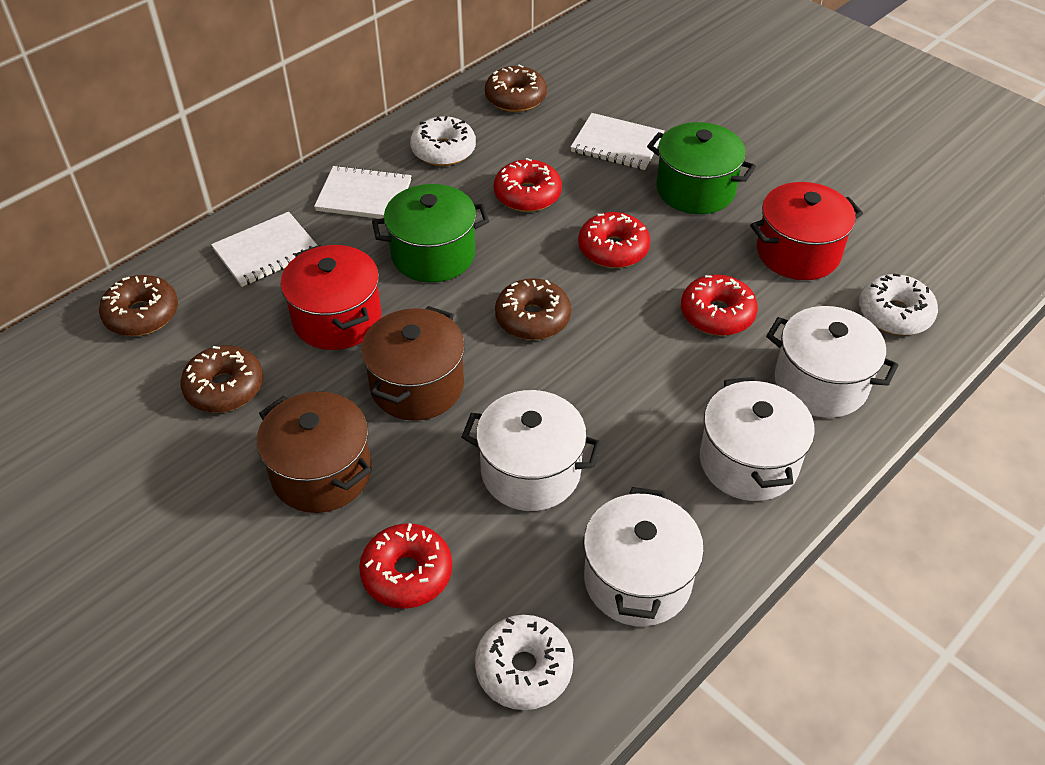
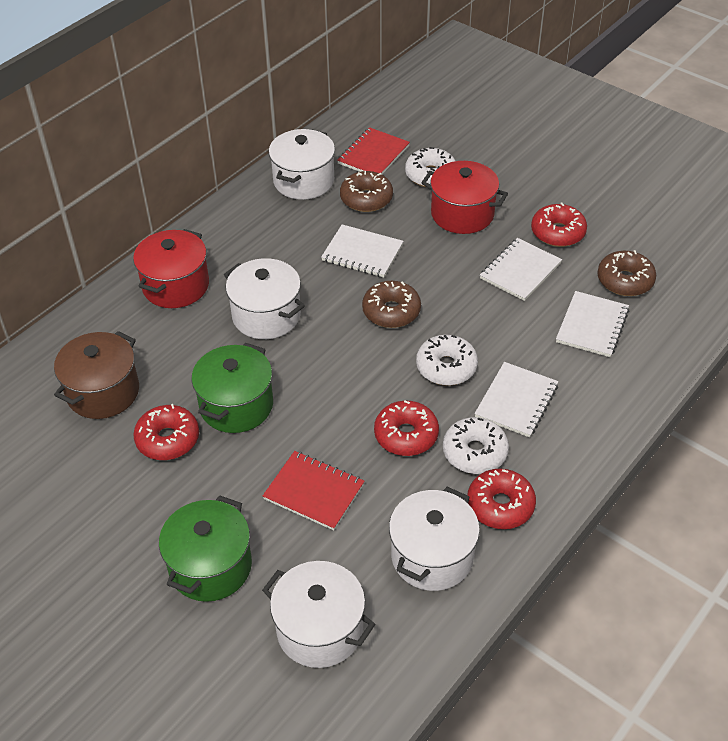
brown donut: 4 -> 3
brown pot: 2 -> 1
red notebook: 0 -> 2
white notebook: 3 -> 4

